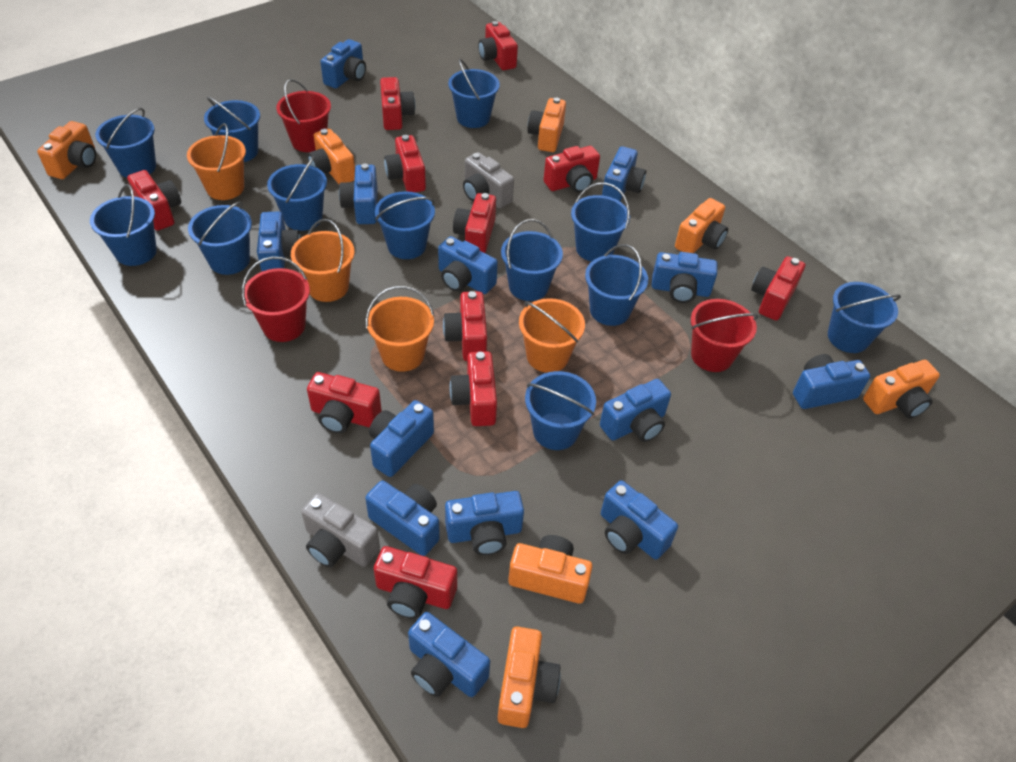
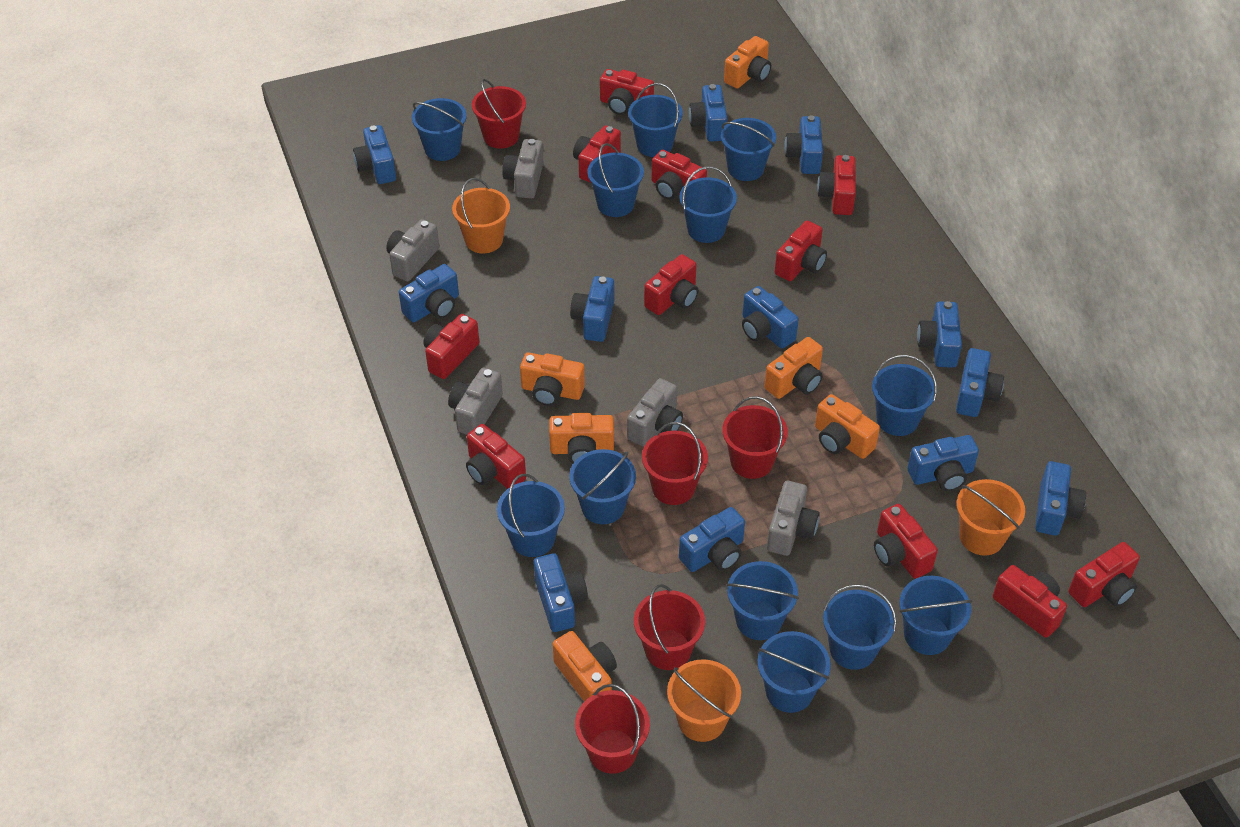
blue camera: 13 -> 12
grey camera: 2 -> 5
orange bucket: 4 -> 3
orange camera: 7 -> 6
red bucket: 3 -> 5

